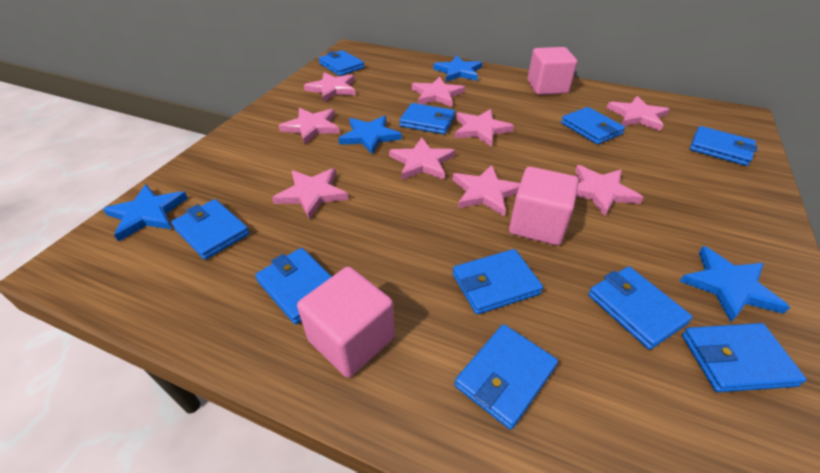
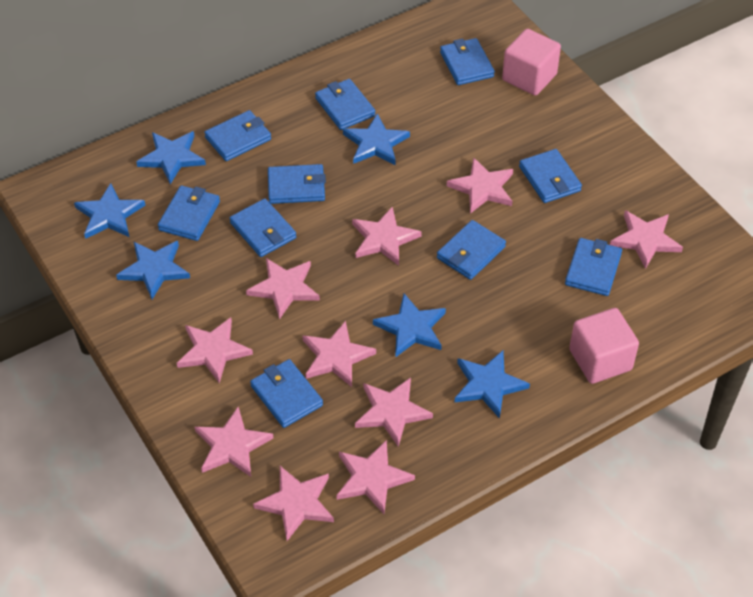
blue star: 4 -> 6
pink cube: 3 -> 2
pink star: 9 -> 10

